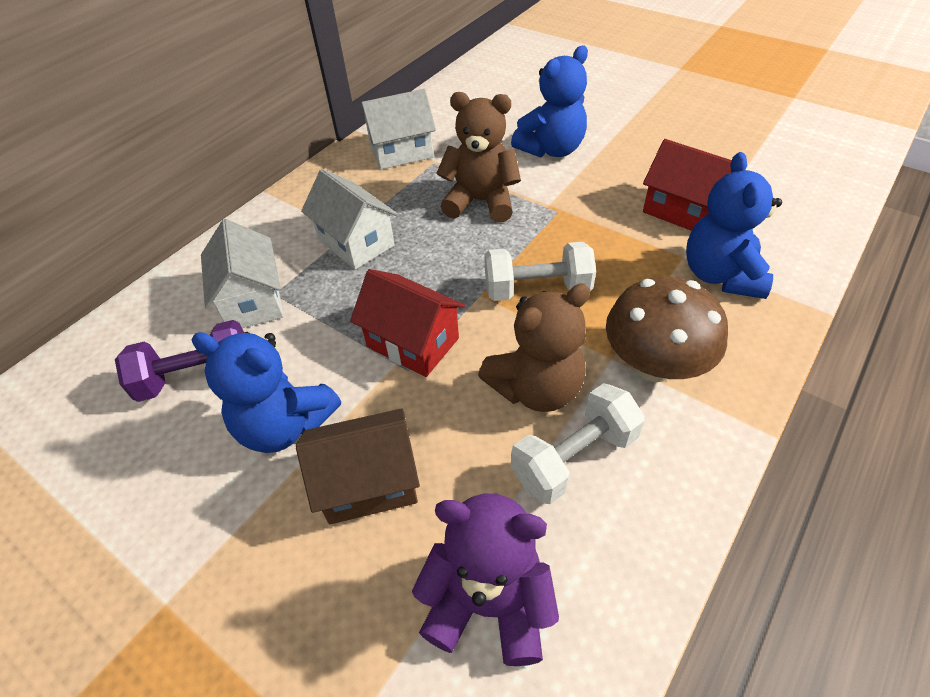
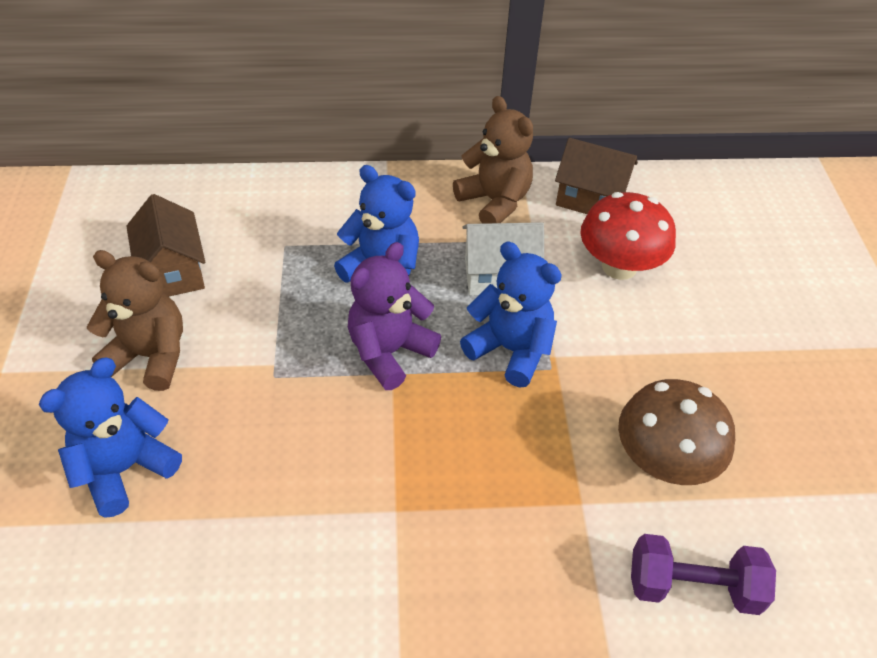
brown house: 1 -> 2
red house: 2 -> 0
red mushroom: 0 -> 1
white dumbbell: 2 -> 0
white house: 3 -> 1

